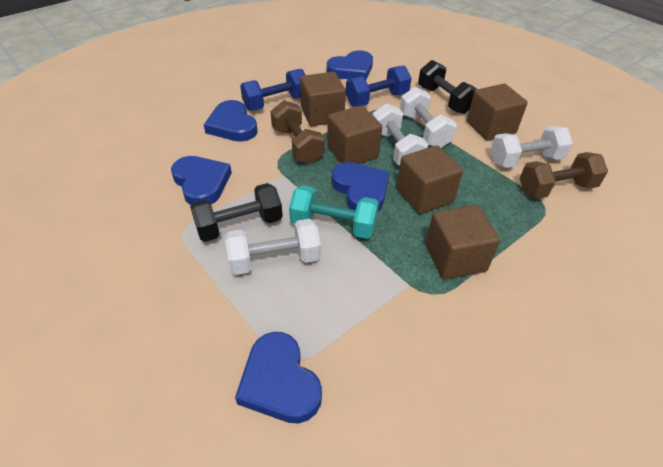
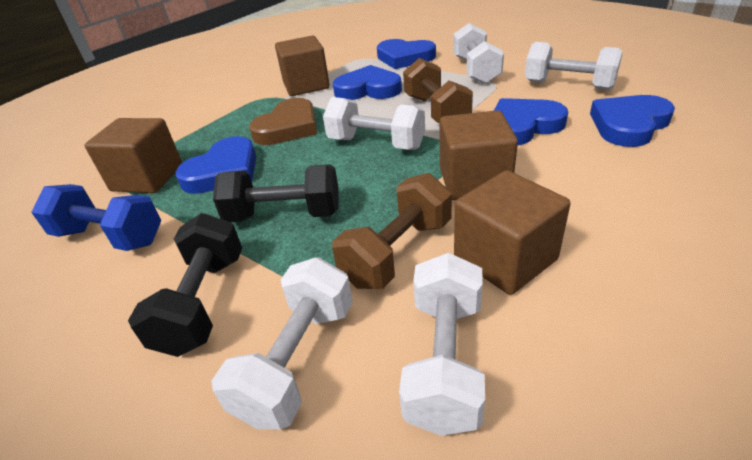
blue dumbbell: 2 -> 1
brown cube: 5 -> 4
brown heart: 0 -> 1
turquoise dumbbell: 1 -> 0
white dumbbell: 4 -> 5

